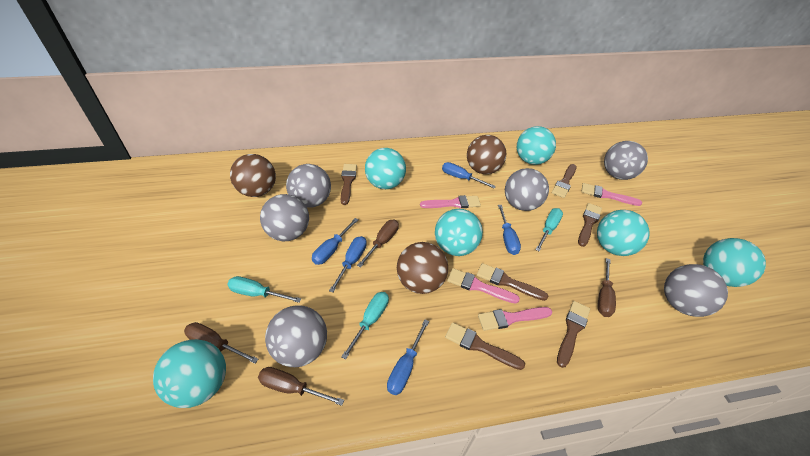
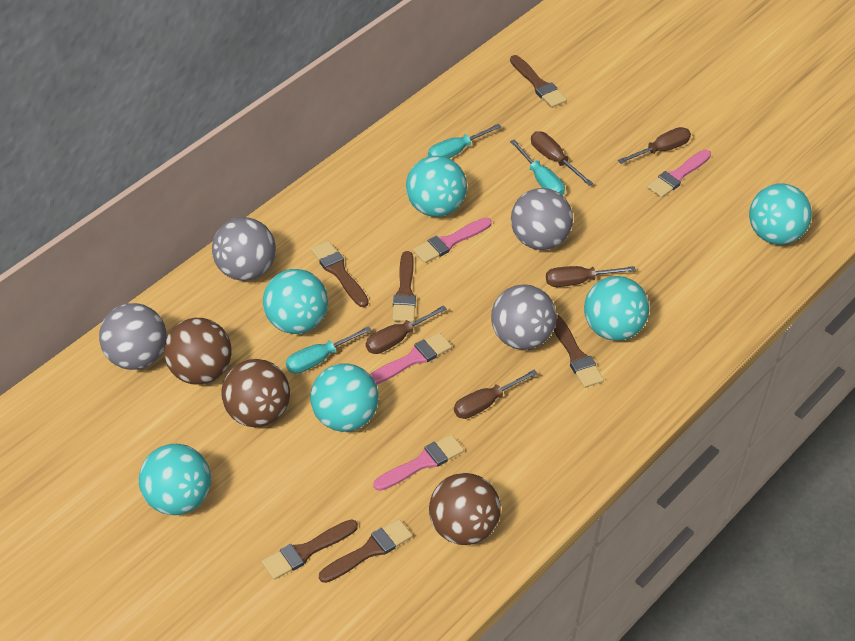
blue screwdriver: 5 -> 0
brown screwdriver: 4 -> 5
grey ball: 6 -> 4

